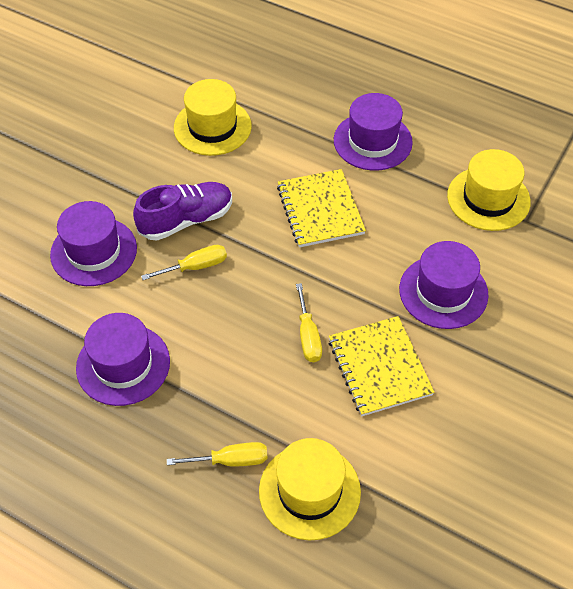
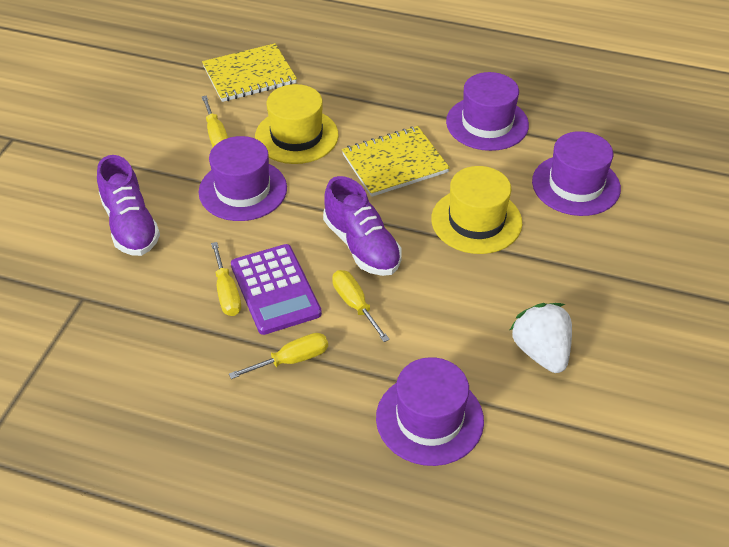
purple calculator: 0 -> 1
purple shoe: 1 -> 2
white strawberry: 0 -> 1
yellow hat: 3 -> 2
yellow screwdriver: 3 -> 4

